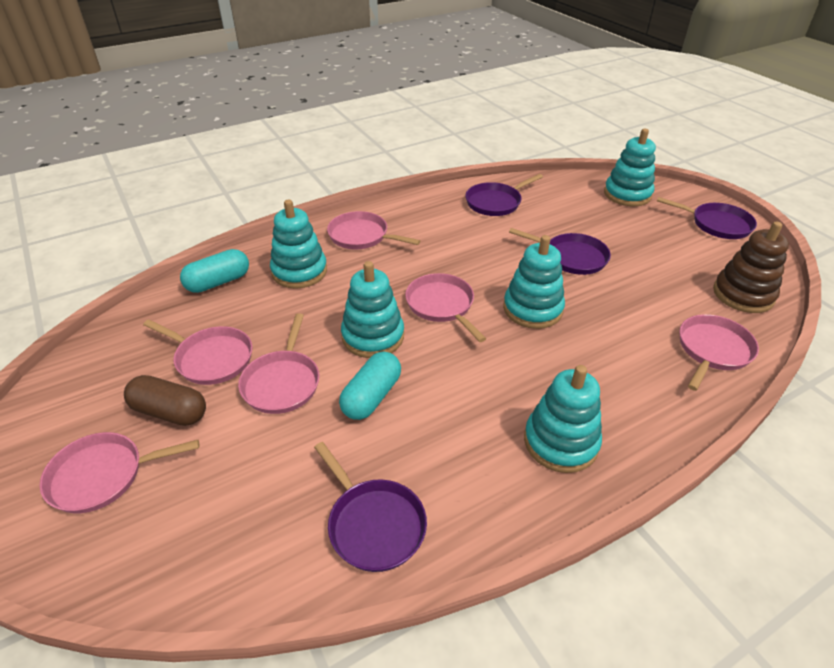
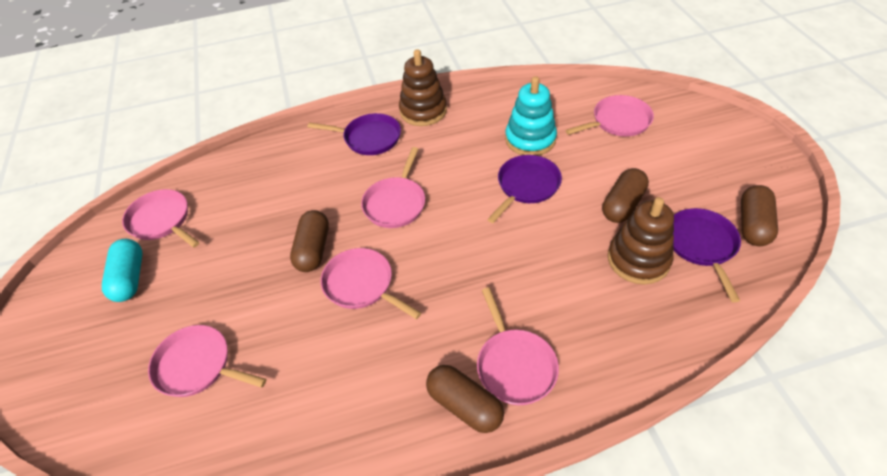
brown capsule: 1 -> 4
brown stacking toy: 1 -> 2
purple pan: 4 -> 3
turquoise capsule: 2 -> 1
turquoise stacking toy: 5 -> 1

